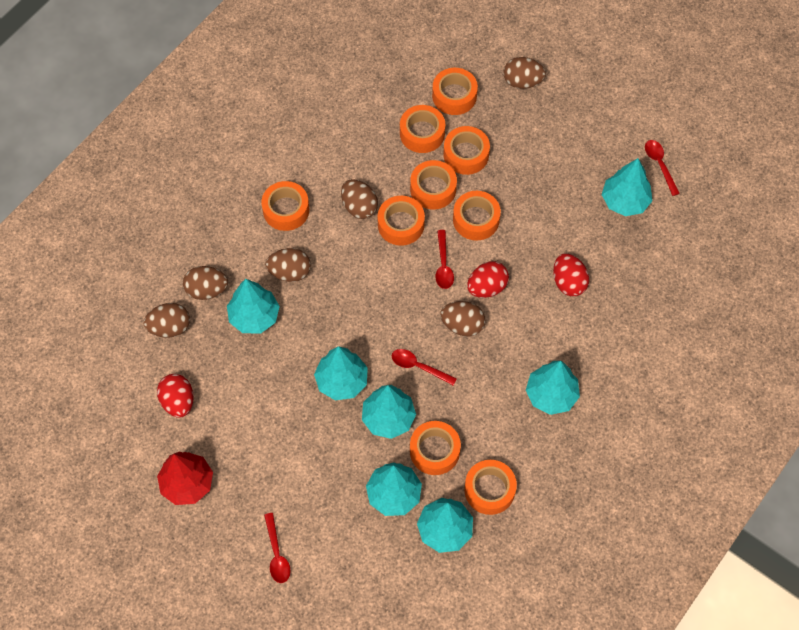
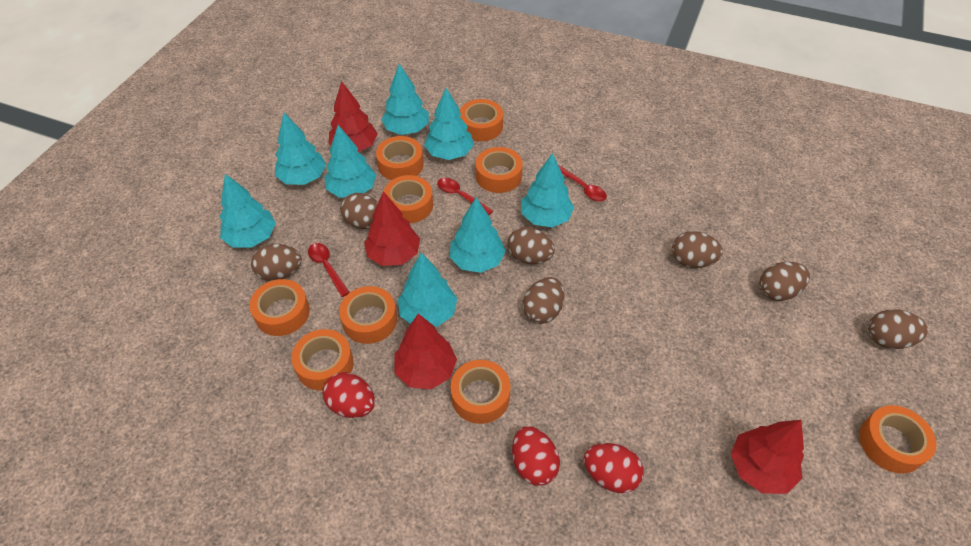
brown egg: 6 -> 7
red spoon: 4 -> 3
red tree: 1 -> 4
turquoise tree: 7 -> 8

